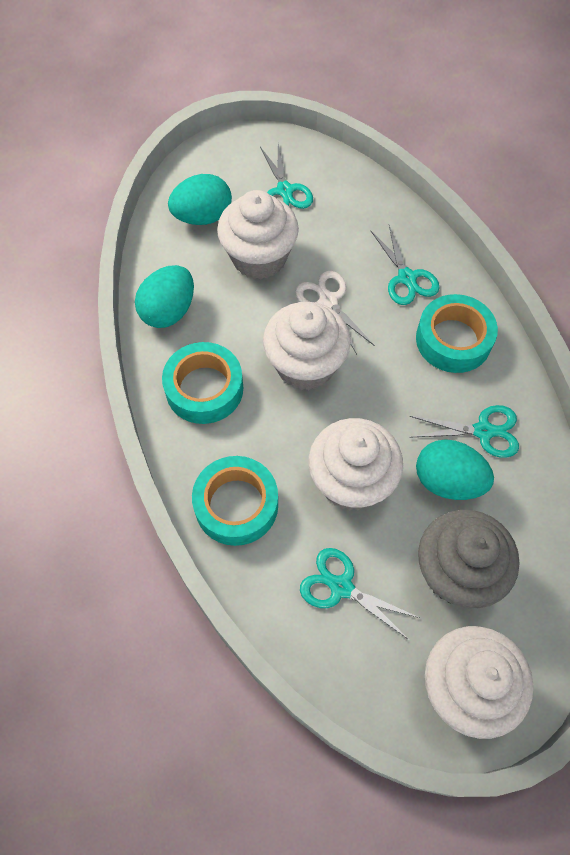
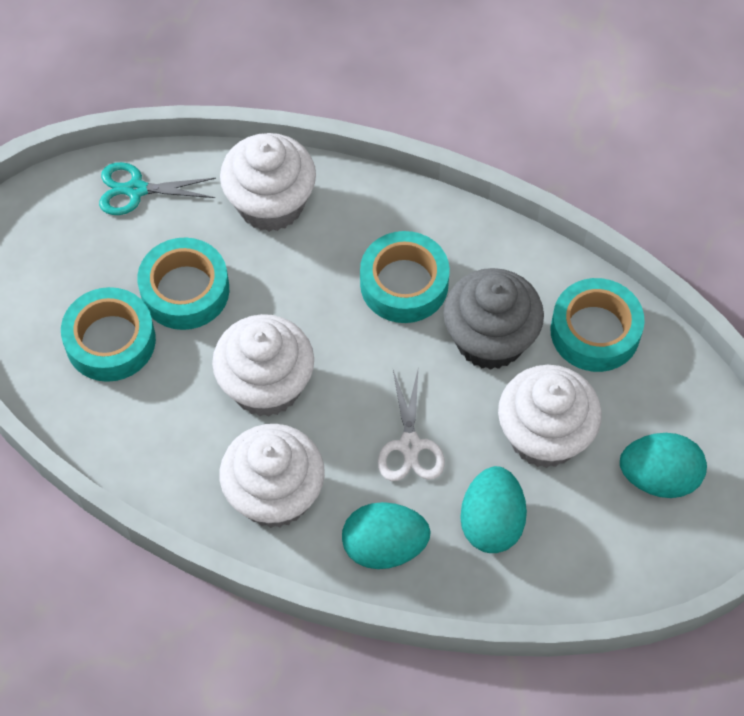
turquoise scissors: 4 -> 1
turquoise tape: 3 -> 4

